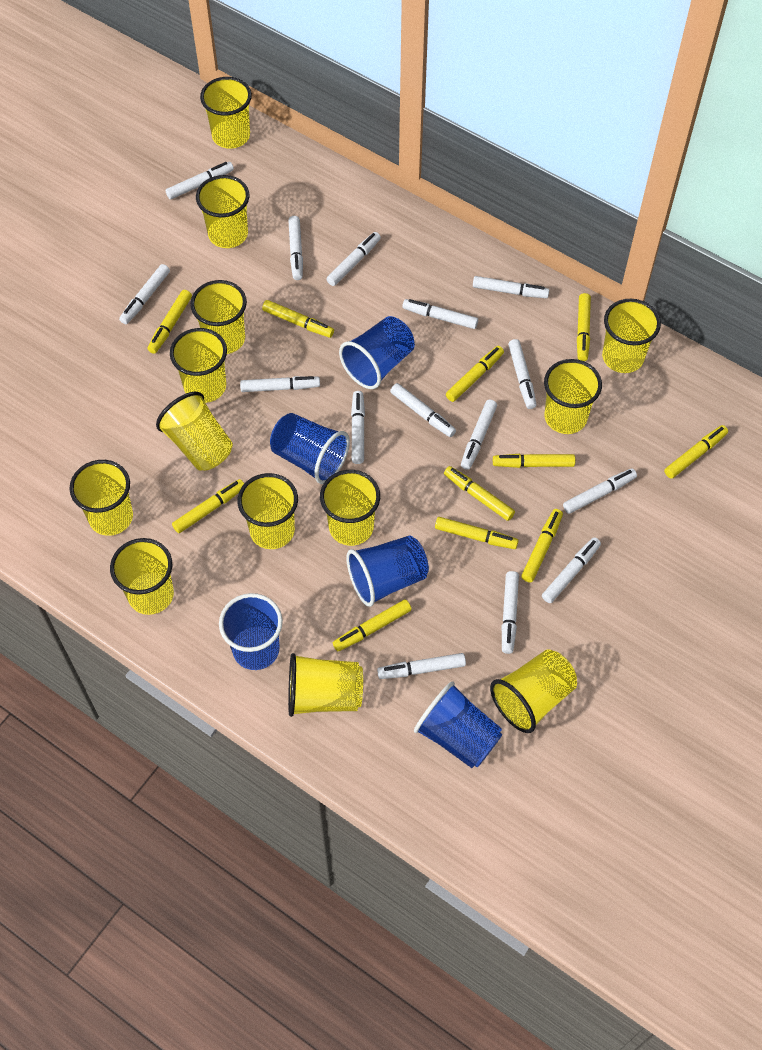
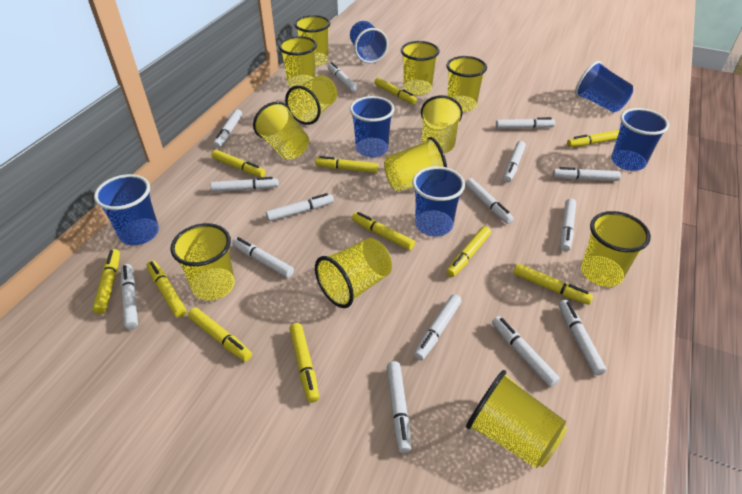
blue cup: 5 -> 6
yellow cup: 13 -> 12

